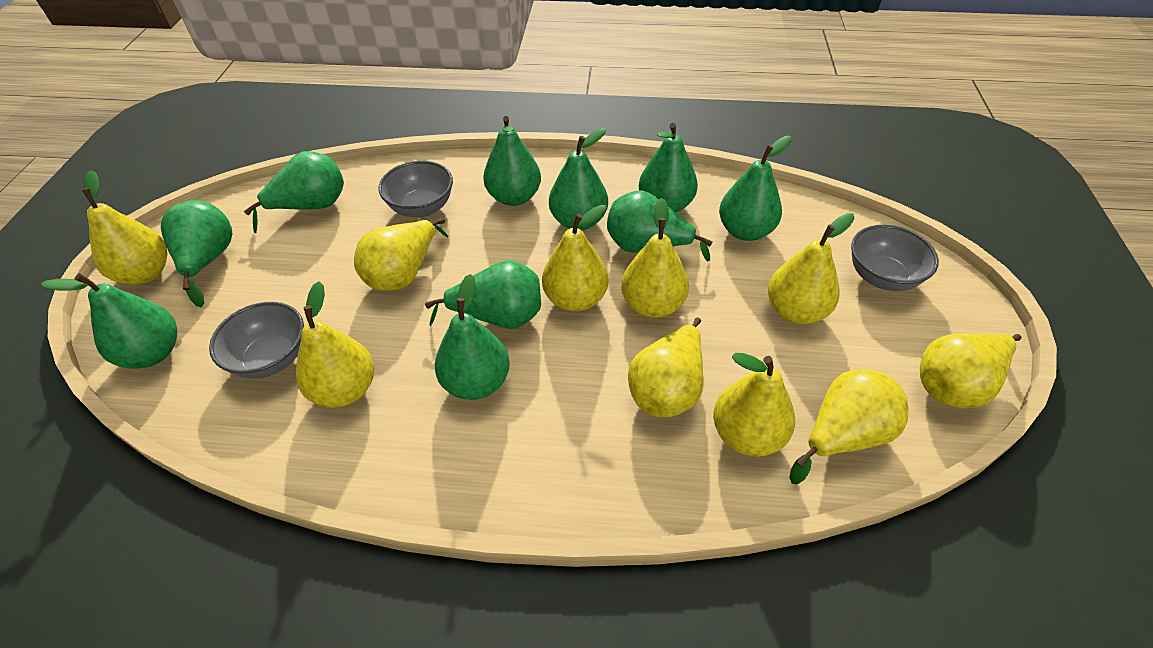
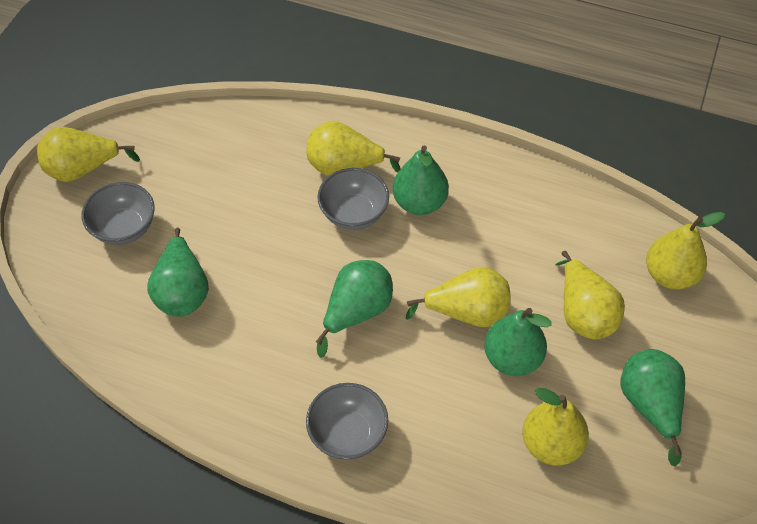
green pear: 10 -> 5
yellow pear: 10 -> 6

